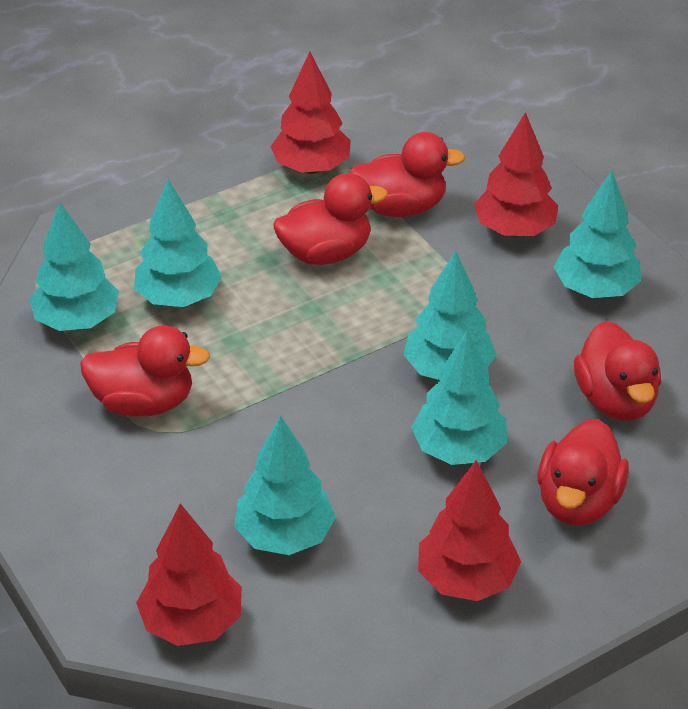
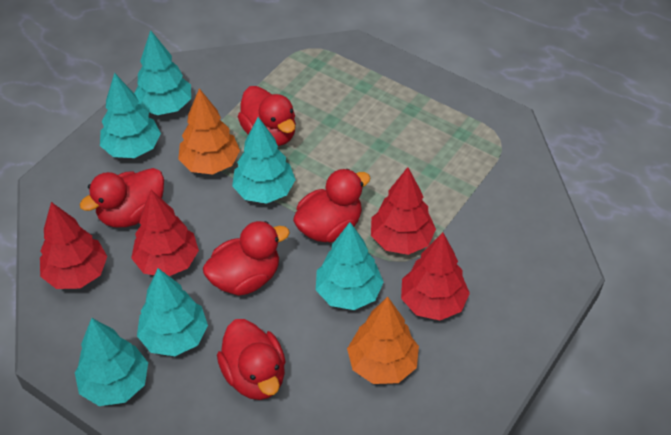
orange tree: 0 -> 2

